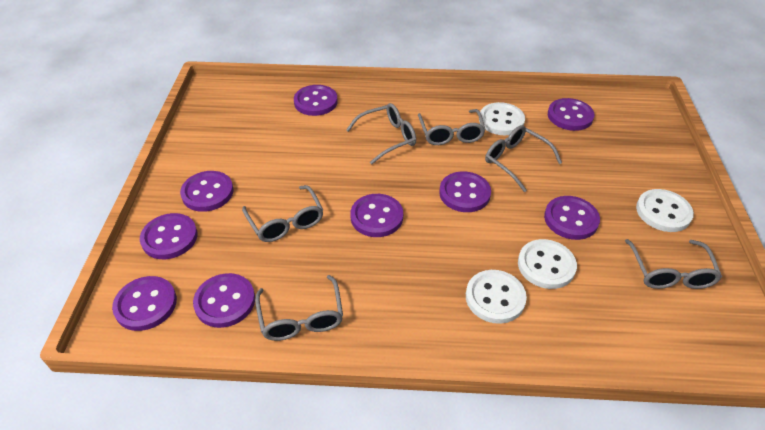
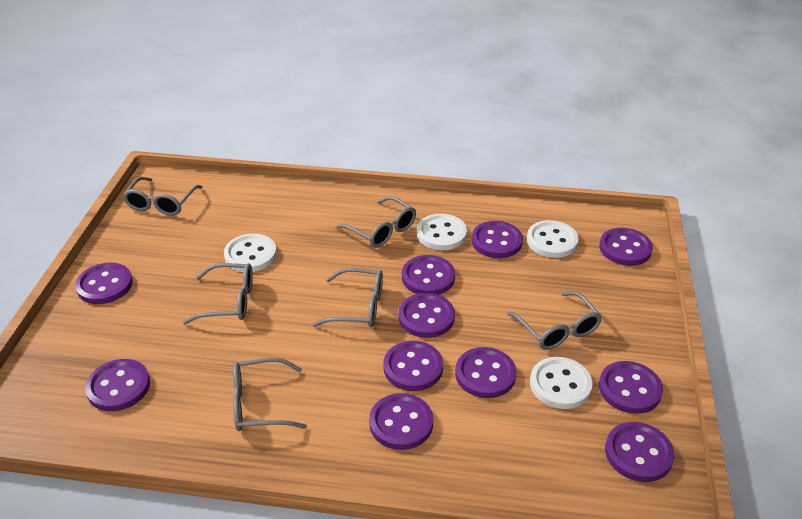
purple button: 9 -> 11

